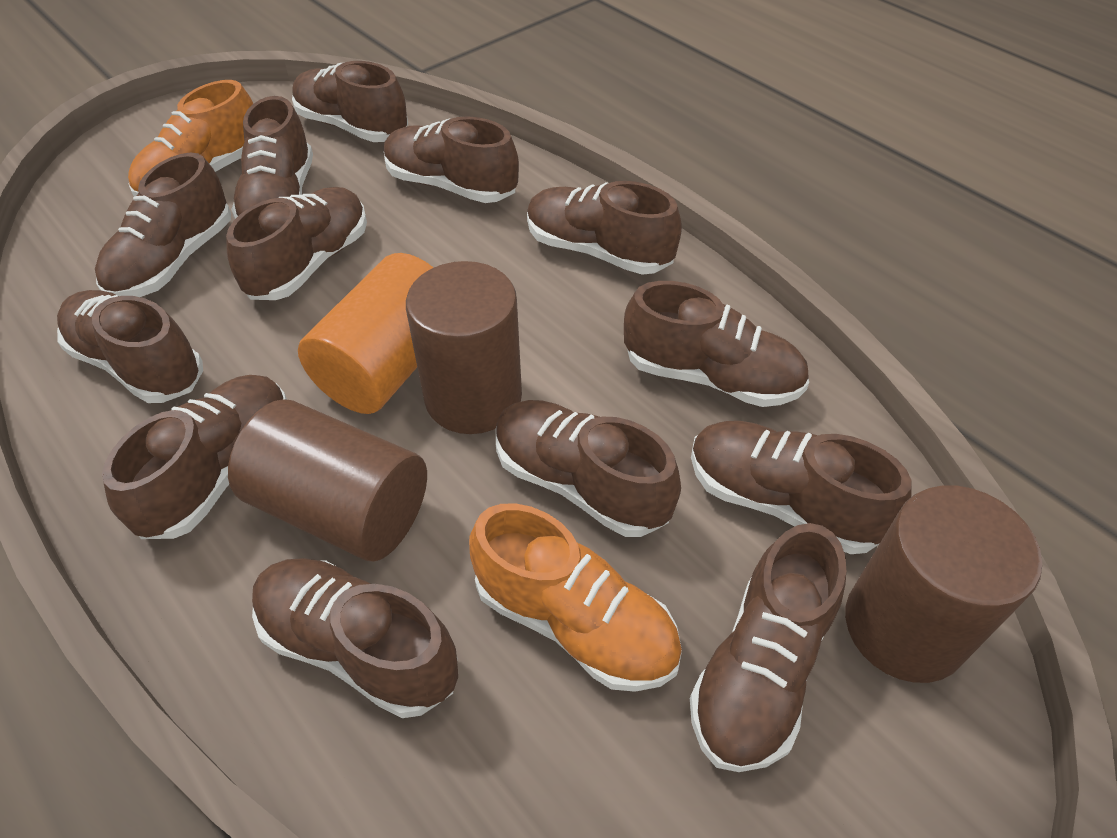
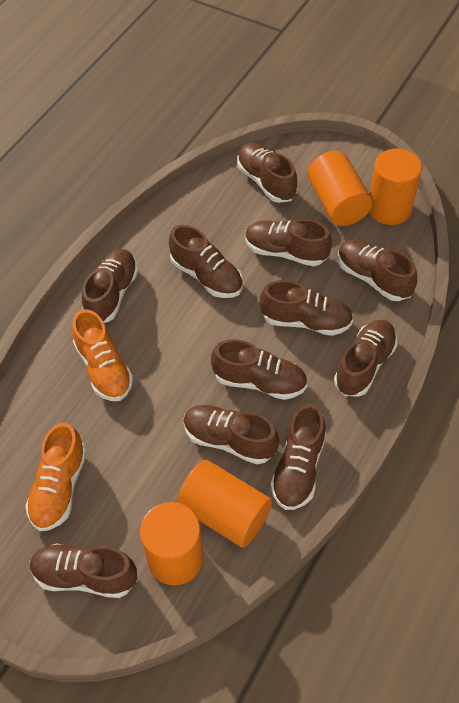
brown cylinder: 3 -> 0
brown shoe: 13 -> 11
orange cylinder: 1 -> 4

